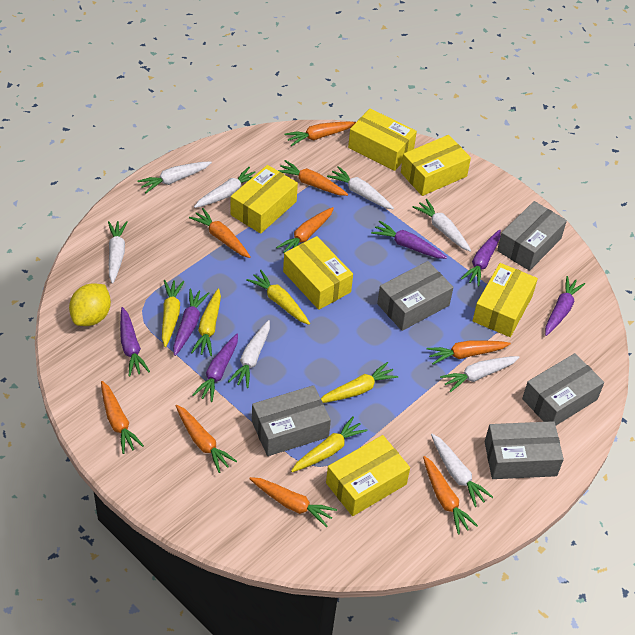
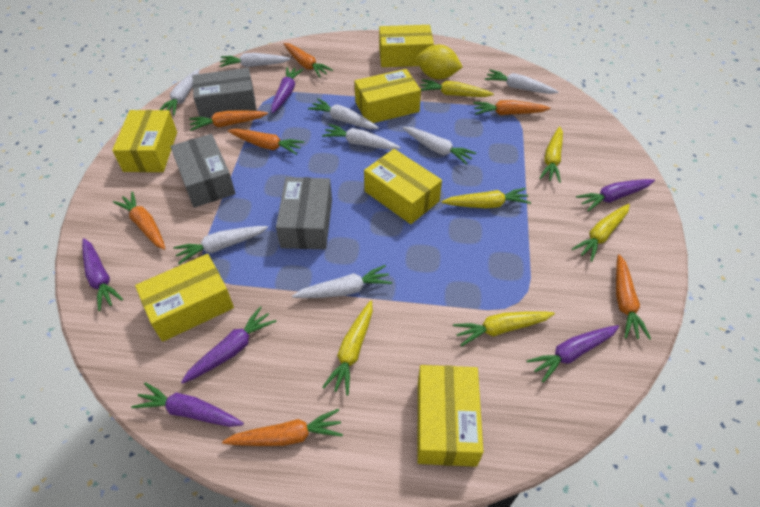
grey box: 5 -> 3
orange carrot: 9 -> 7
yellow carrot: 5 -> 6

